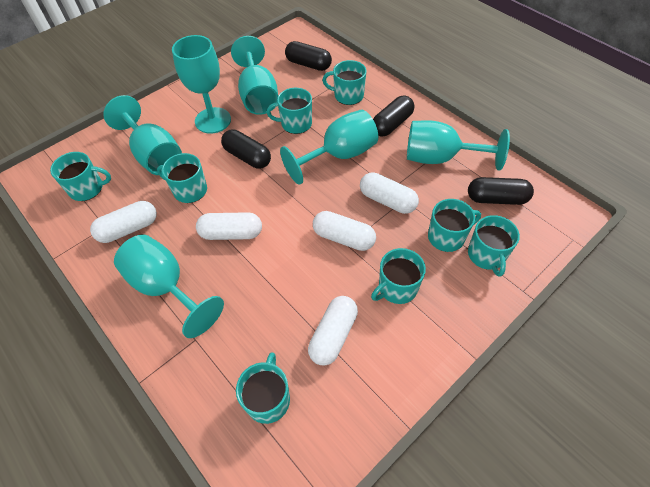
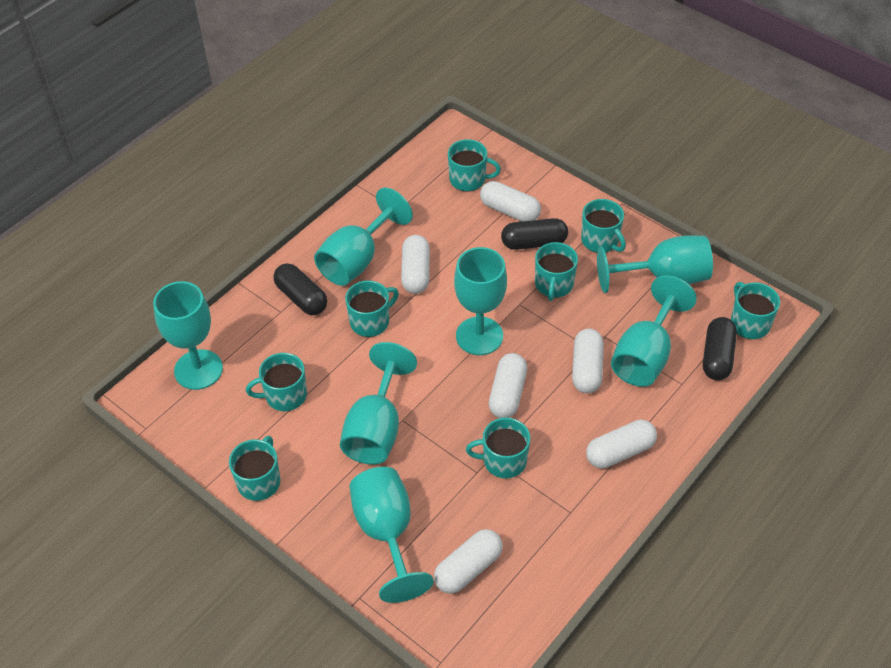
black capsule: 4 -> 3
turquoise goblet: 6 -> 7
white capsule: 5 -> 6

